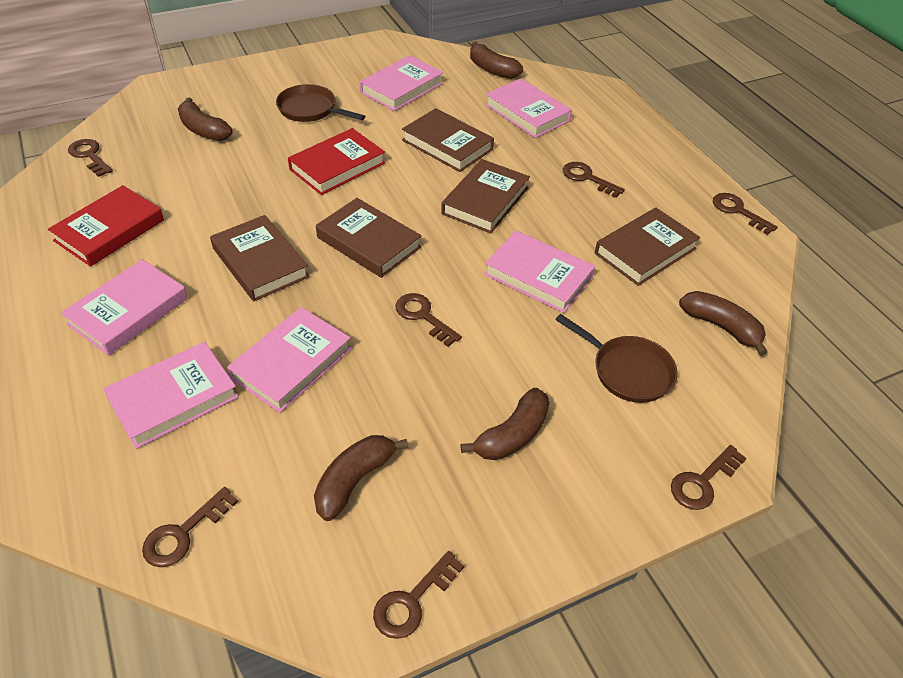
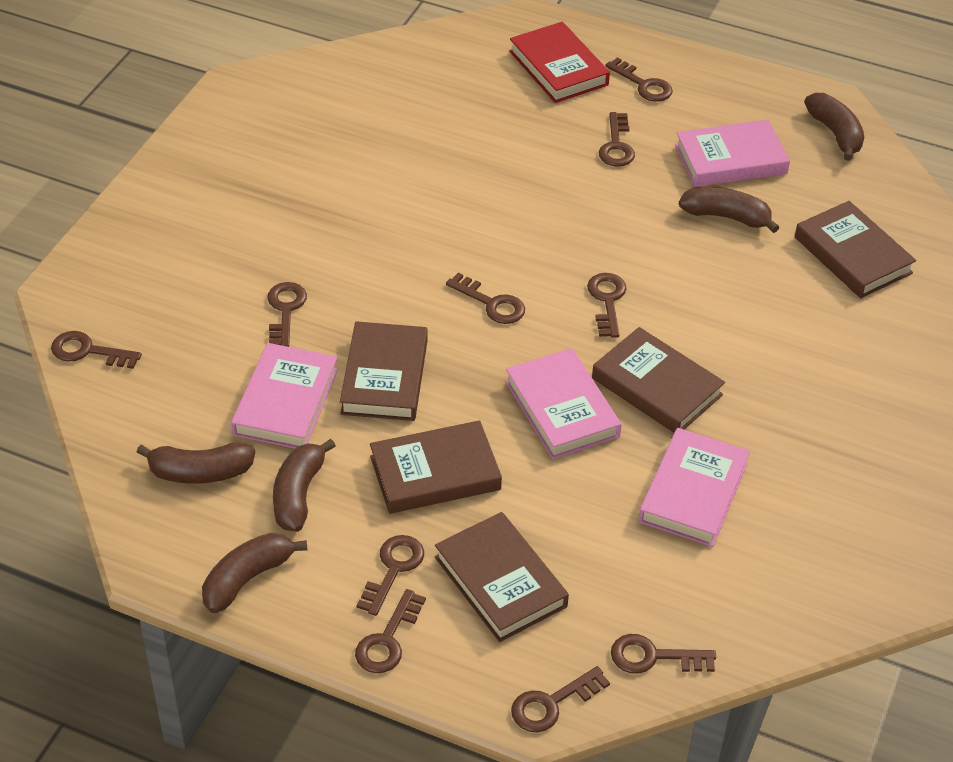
brown key: 7 -> 10
brown pan: 2 -> 0
pink book: 6 -> 4
red book: 2 -> 1

